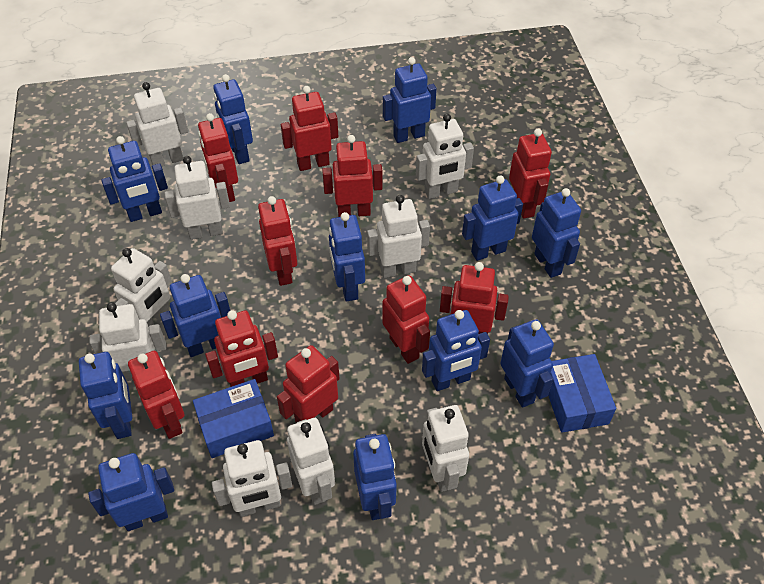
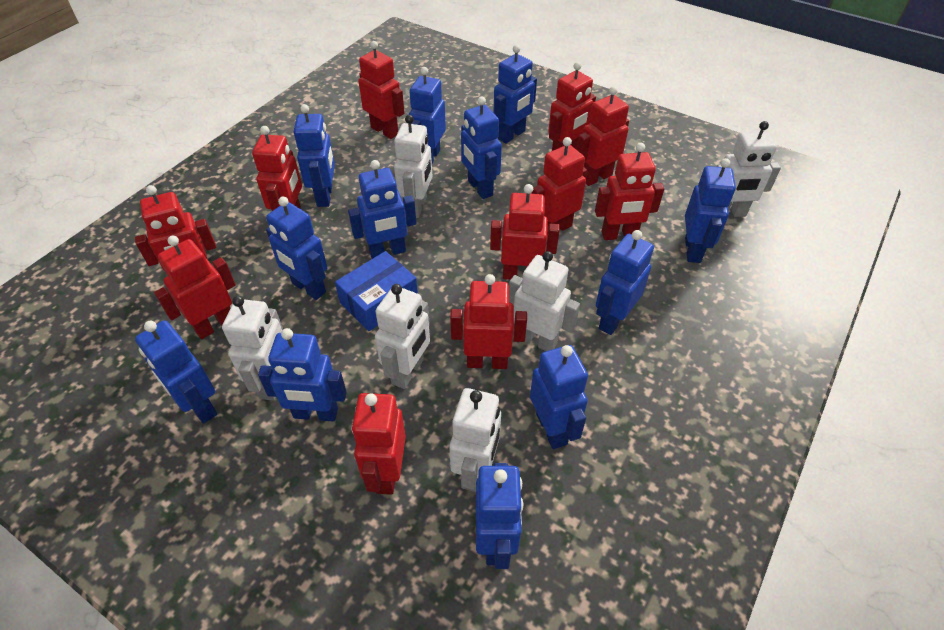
blue box: 2 -> 1
red robot: 10 -> 11
white robot: 9 -> 6

